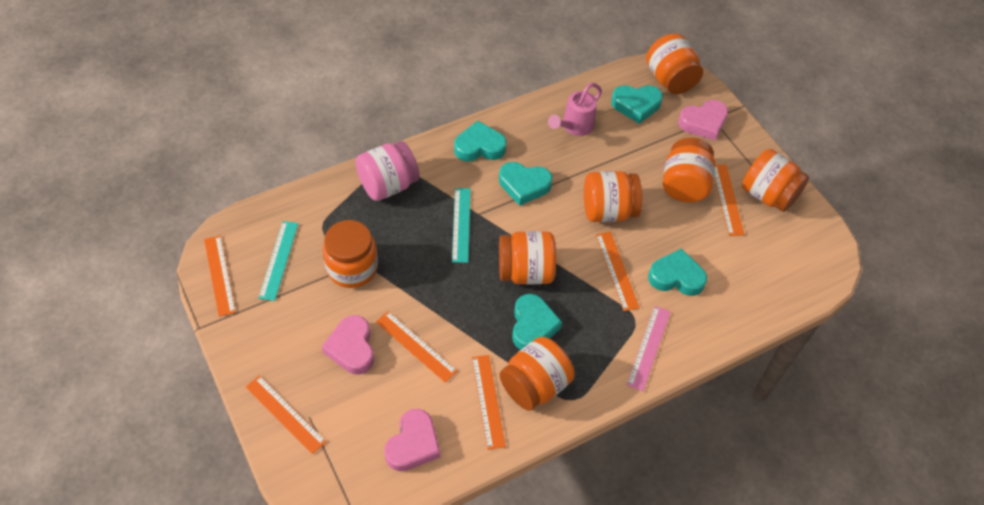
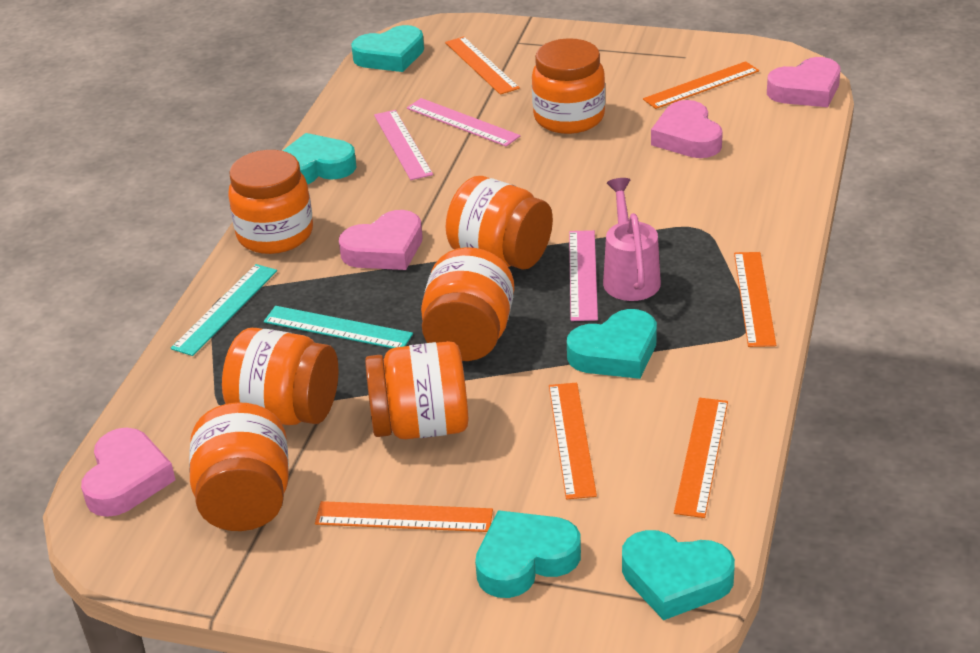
pink heart: 3 -> 4
pink jar: 1 -> 0
pink ruler: 1 -> 3

